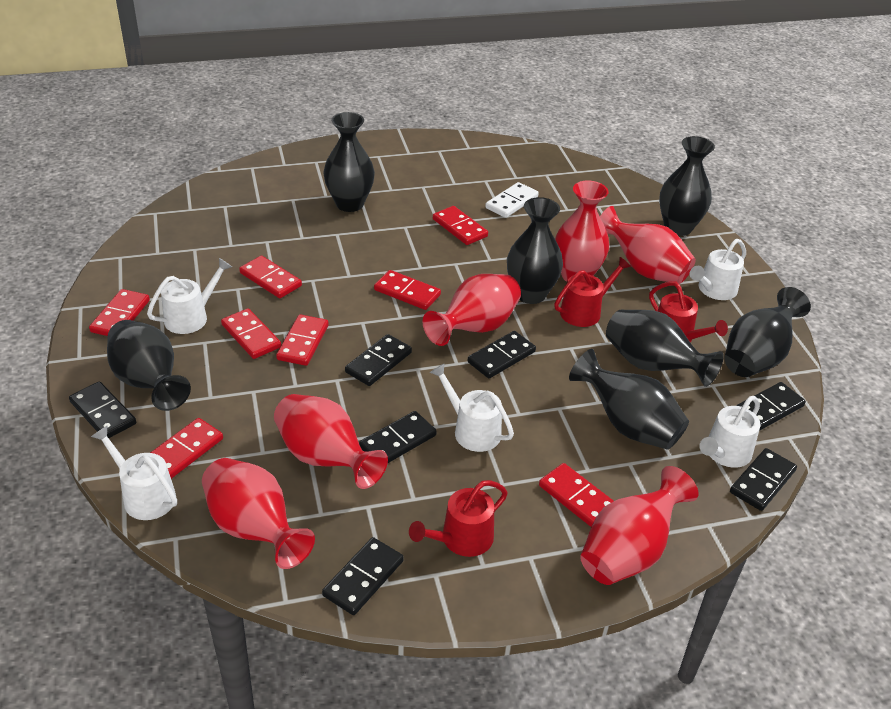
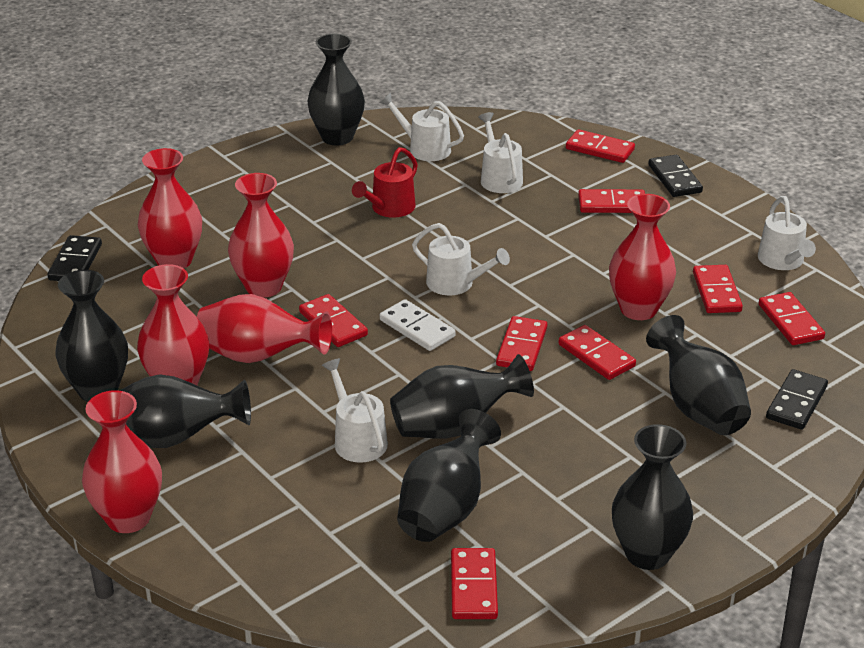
black domino: 7 -> 3
red watering can: 3 -> 1

